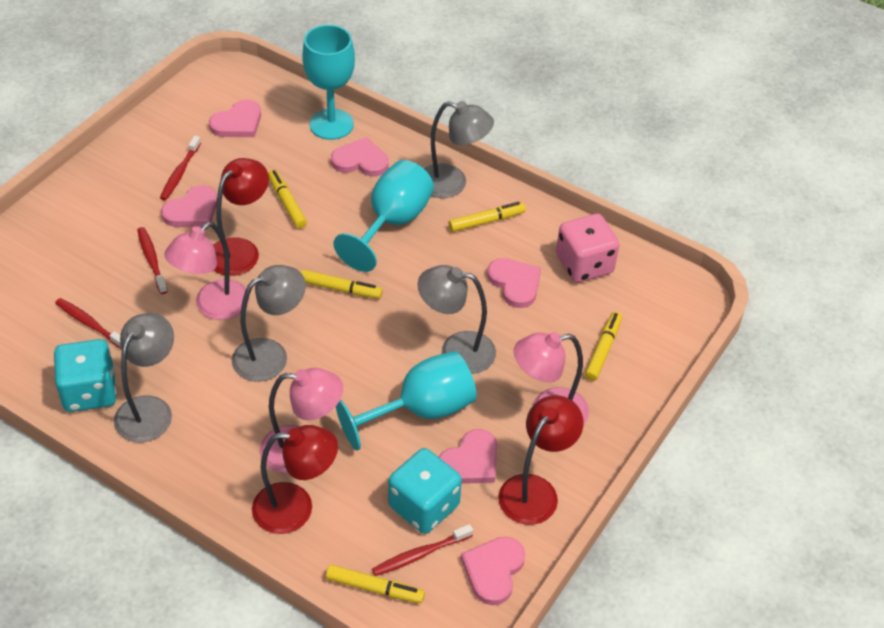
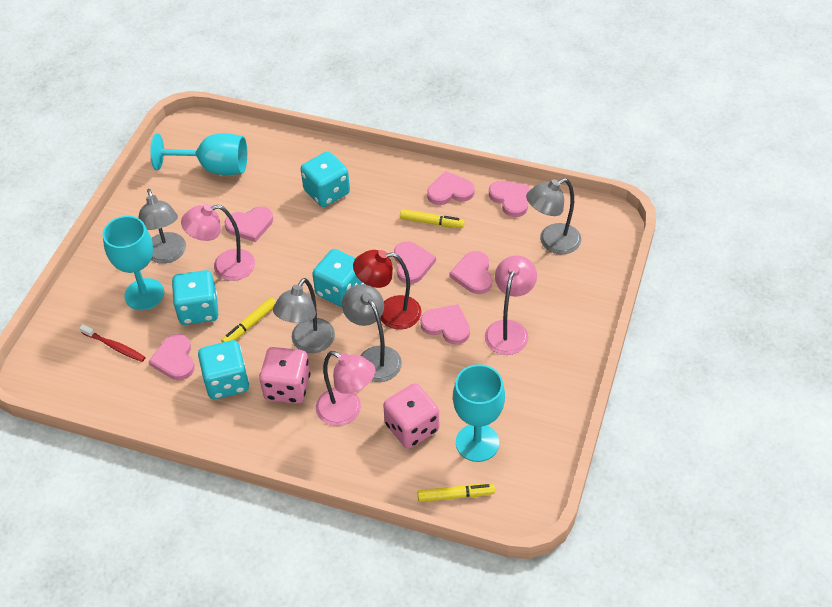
pink dice: 1 -> 2
pink heart: 6 -> 7
red lamp: 3 -> 1
red toothbrush: 4 -> 1
turquoise dice: 2 -> 4
yellow marker: 5 -> 3

